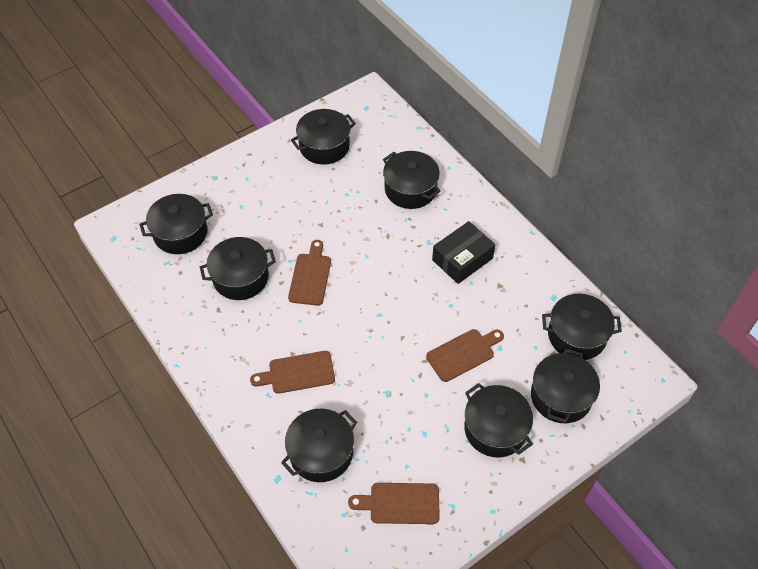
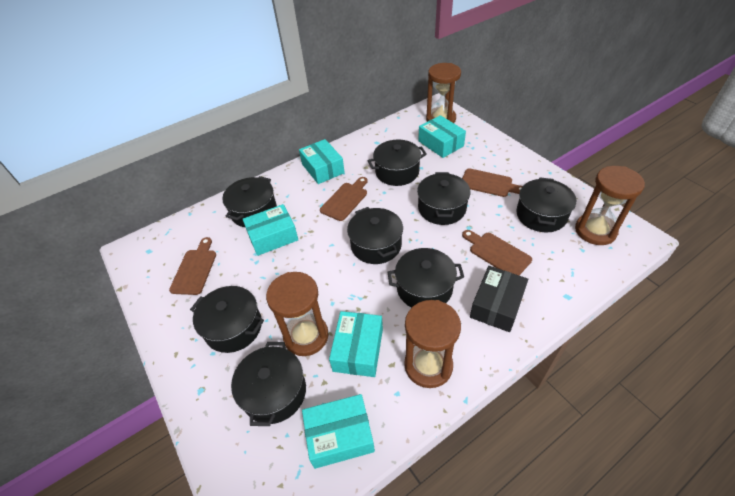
brown hourglass: 0 -> 4
turquoise box: 0 -> 5

